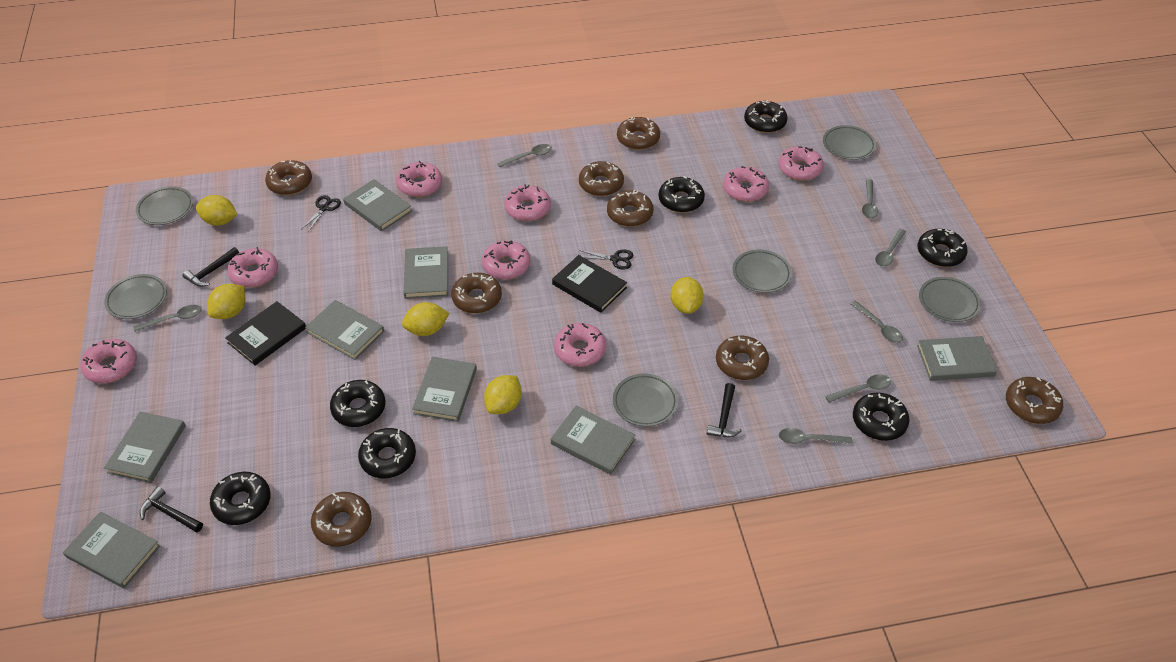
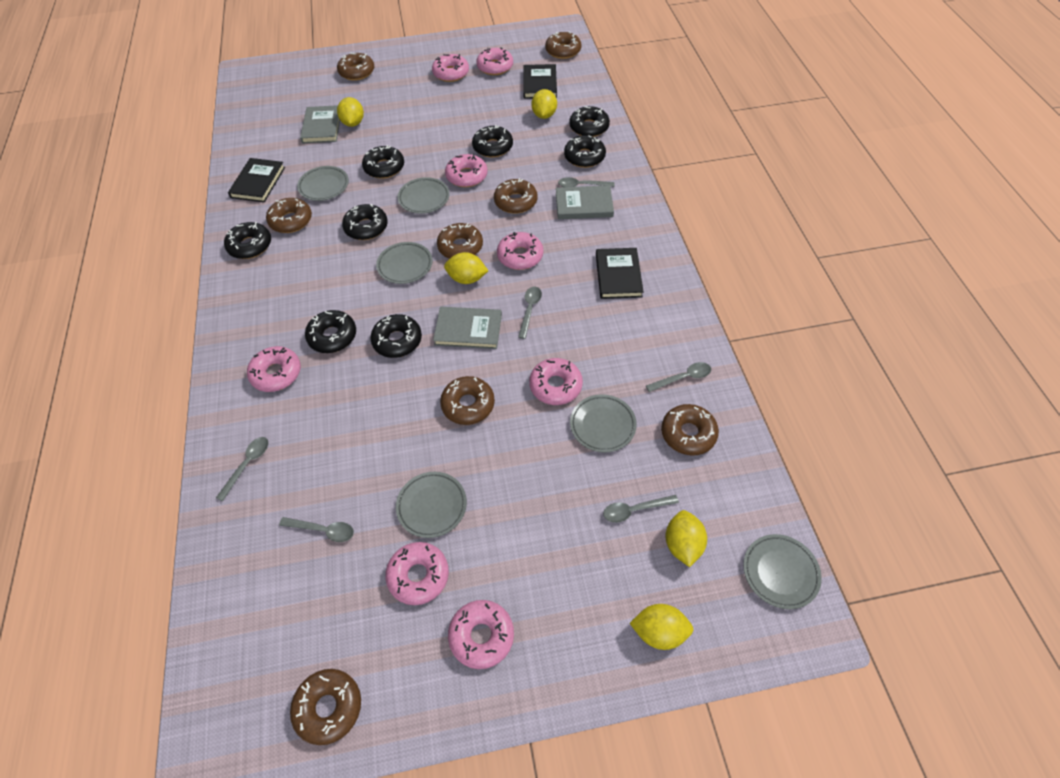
black book: 2 -> 3
black donut: 7 -> 8
black hammer: 3 -> 0
black scissors: 2 -> 0
grey book: 8 -> 3
grey spoon: 7 -> 6

